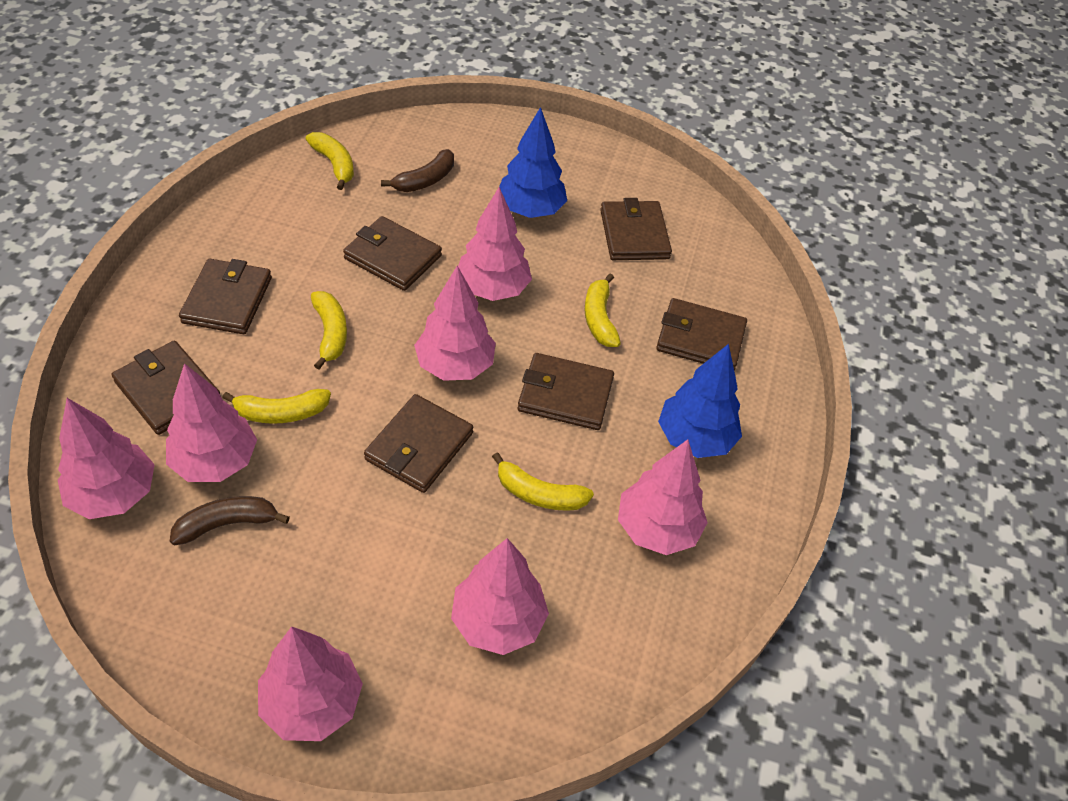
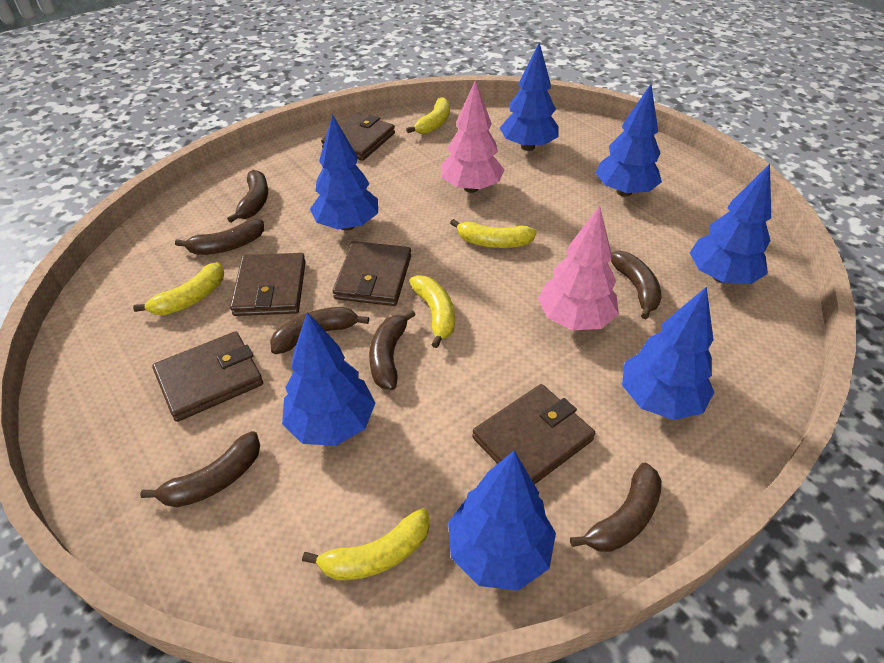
blue tree: 2 -> 7
brown banana: 2 -> 7
brown wallet: 7 -> 5
pink tree: 7 -> 2

